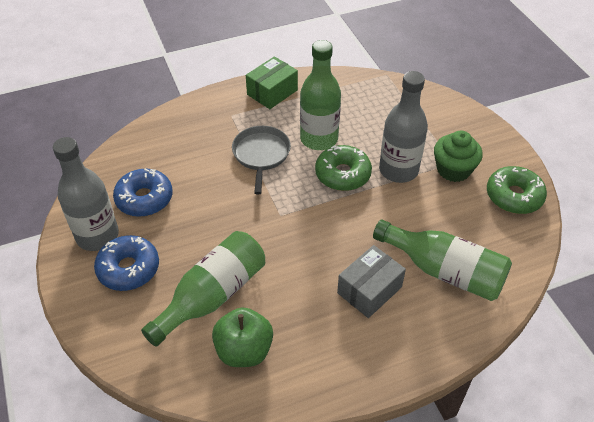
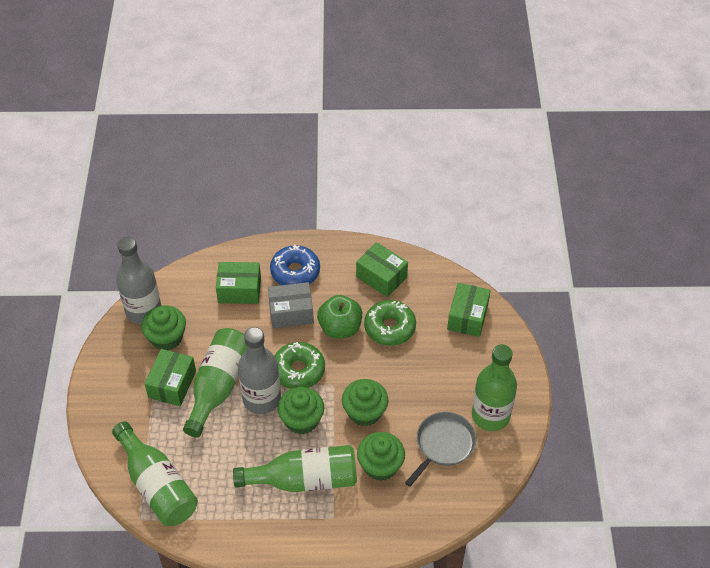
blue donut: 2 -> 1
green bottle: 3 -> 4
green box: 1 -> 4
green cupcake: 1 -> 4

